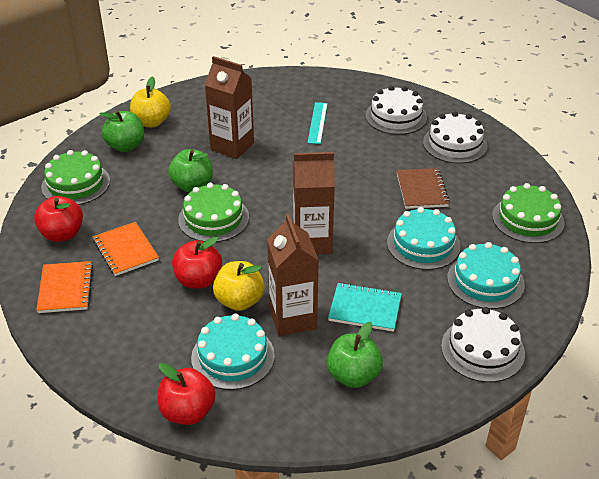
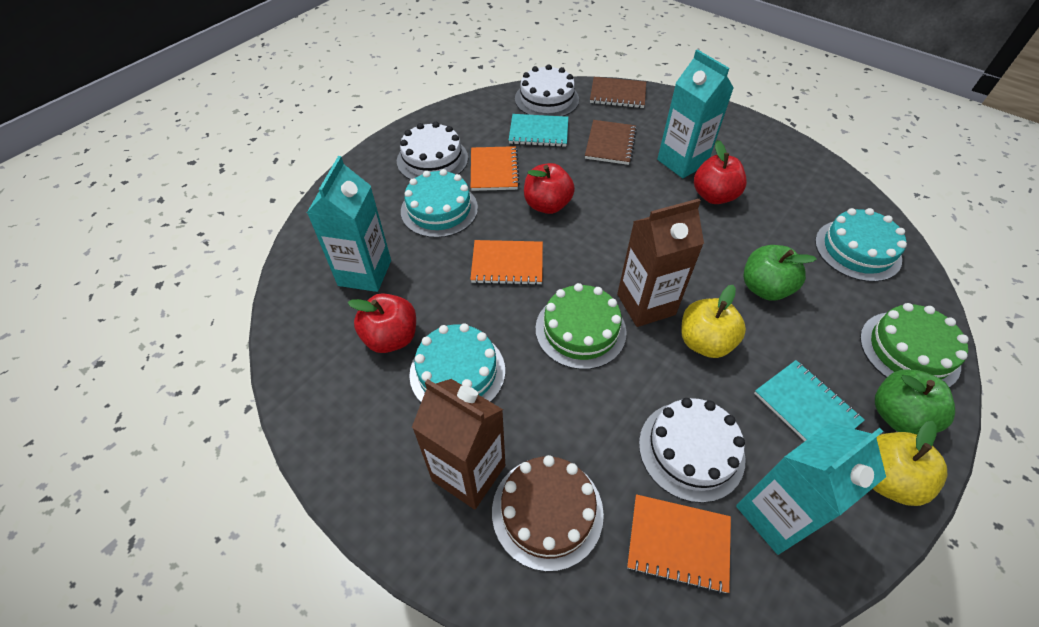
brown cake: 0 -> 1
brown carton: 3 -> 2
brown notebook: 1 -> 2
green apple: 3 -> 2
green cake: 3 -> 2
orange notebook: 2 -> 3
turquoise carton: 0 -> 3
turquoise notebook: 1 -> 2
turquoise ruler: 1 -> 0

